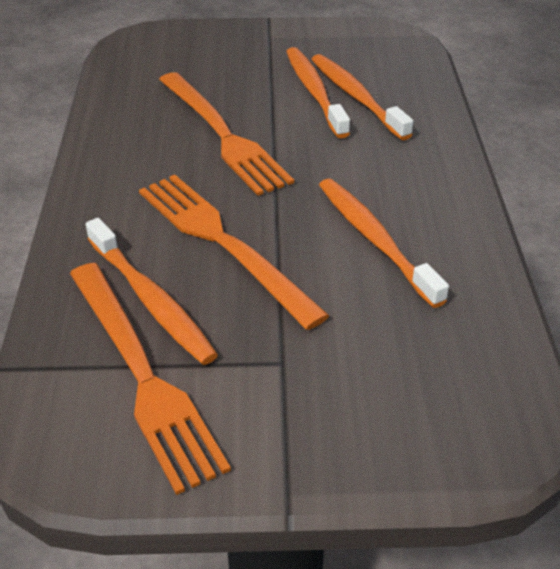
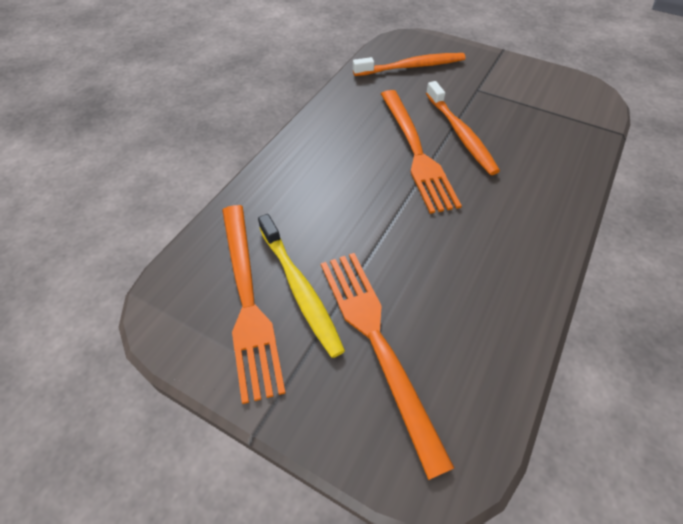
orange toothbrush: 4 -> 2
yellow toothbrush: 0 -> 1

